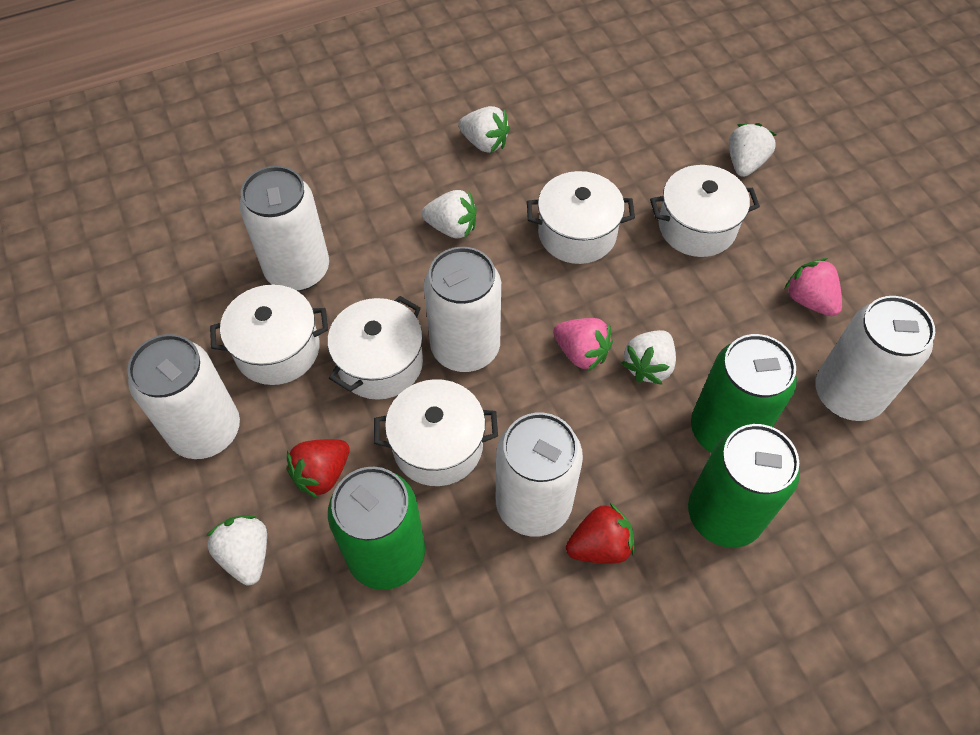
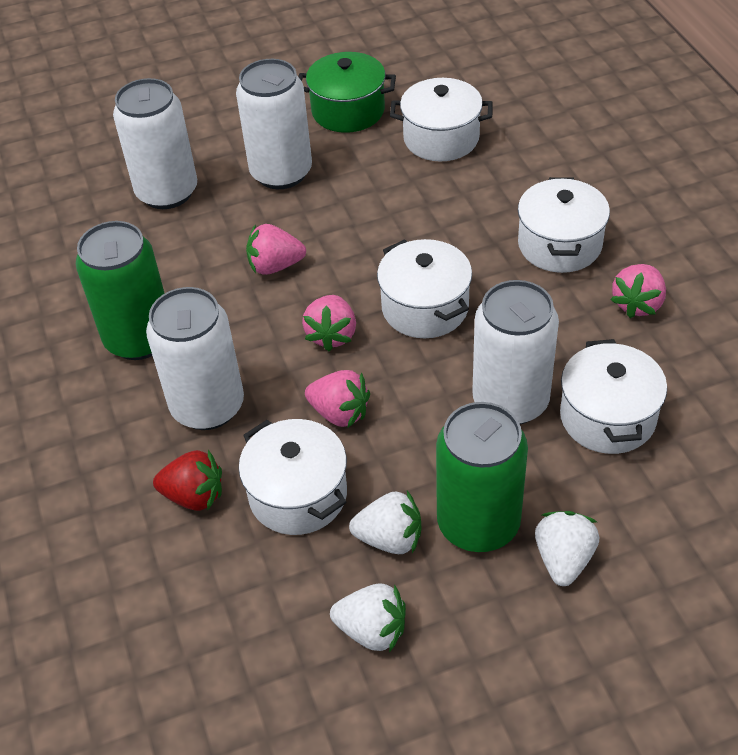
green can: 3 -> 2
green pot: 0 -> 1
pink strawberry: 2 -> 4
red strawberry: 2 -> 1
white can: 5 -> 4
white strawberry: 5 -> 3

